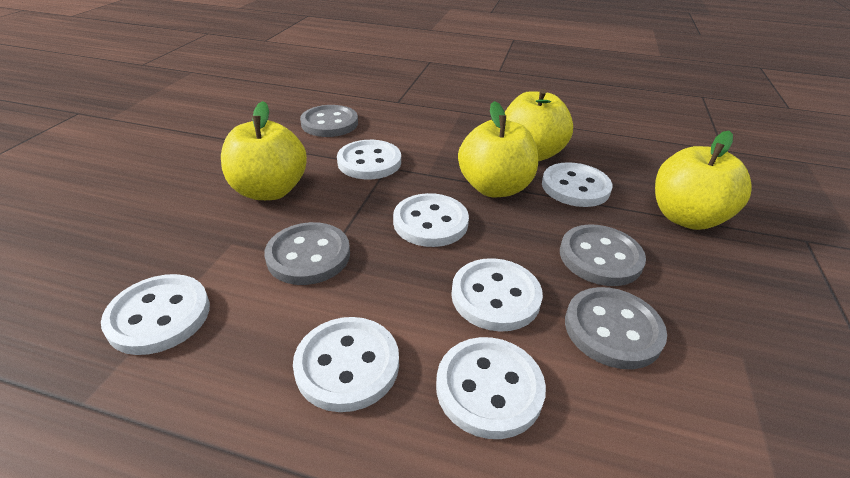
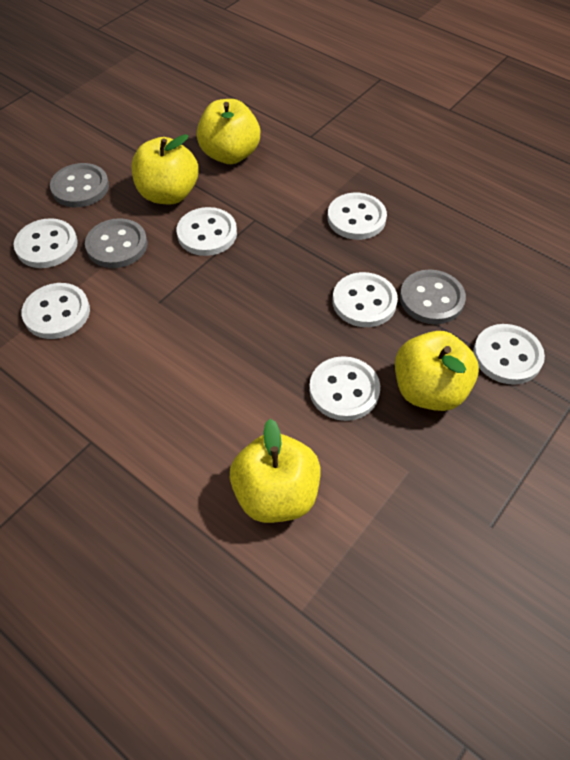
grey button: 4 -> 3

